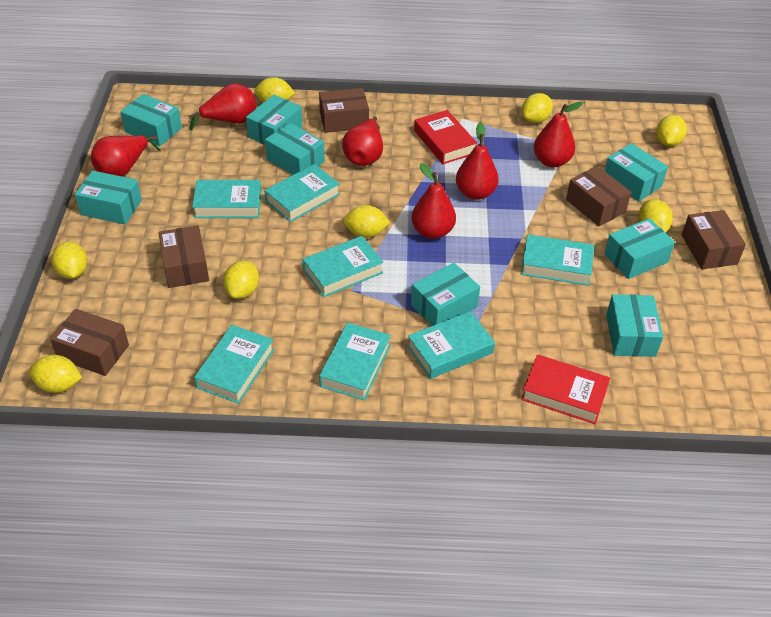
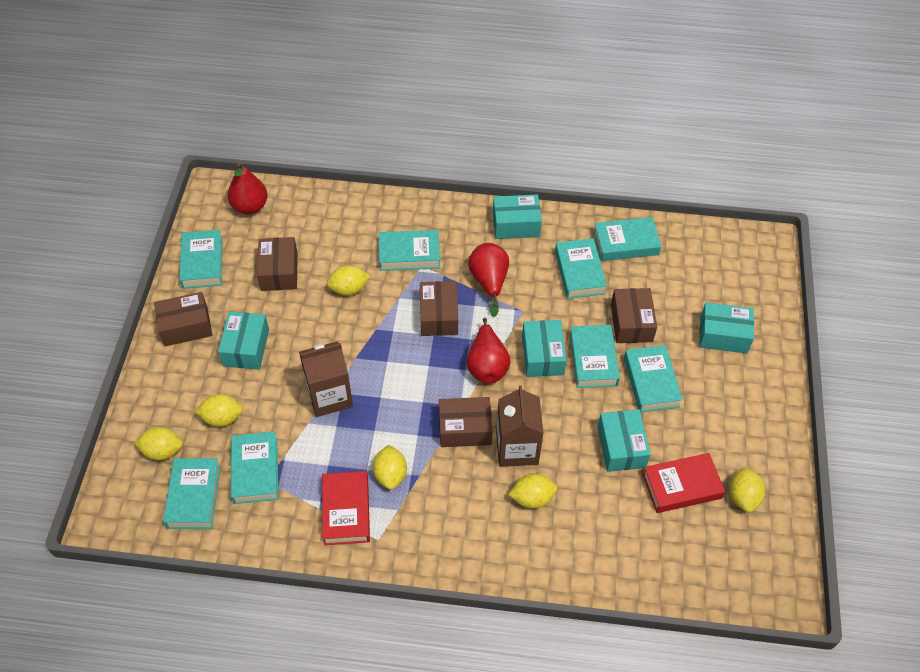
brown carton: 0 -> 2
red pear: 6 -> 3
turquoise book: 7 -> 8
turquoise box: 8 -> 5
yellow lemon: 8 -> 6

